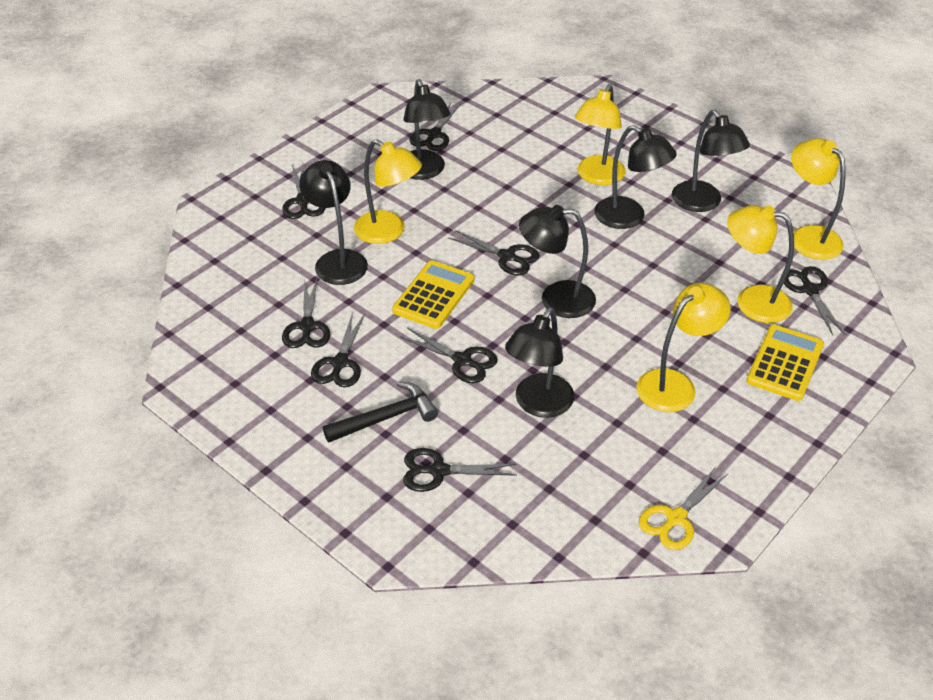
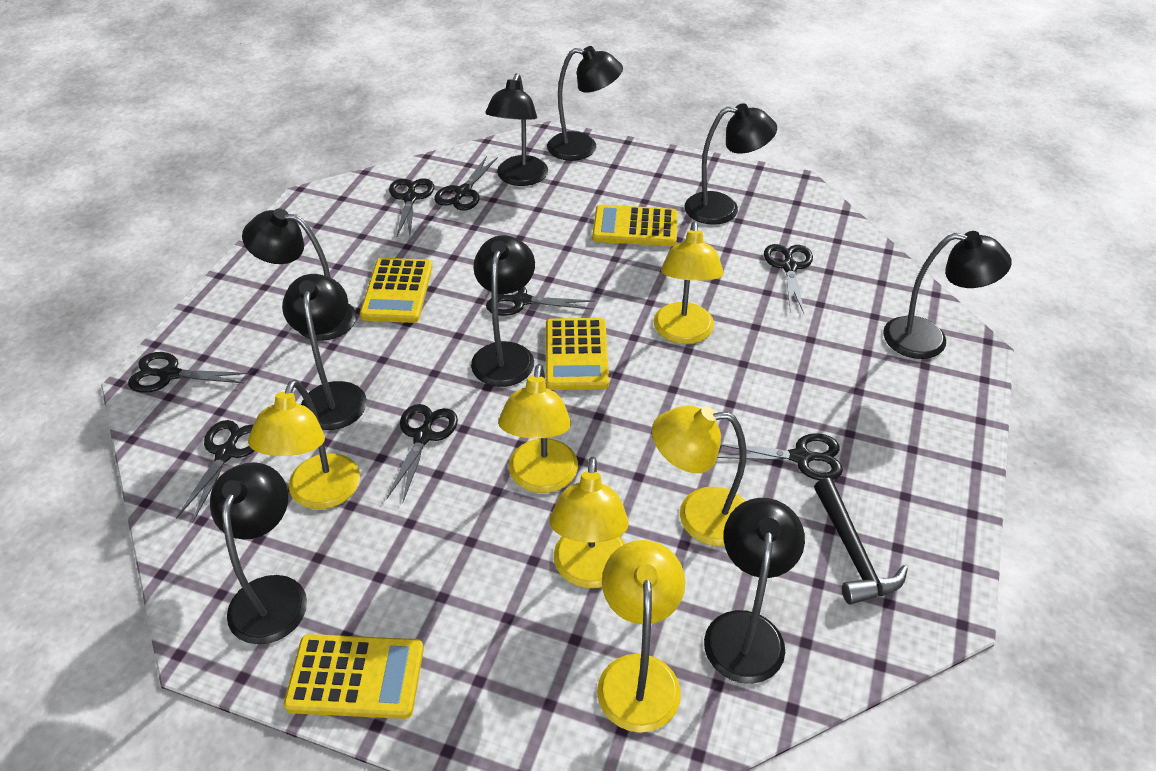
black lamp: 6 -> 9
yellow calculator: 2 -> 4
yellow lamp: 5 -> 6
yellow scissors: 1 -> 0

